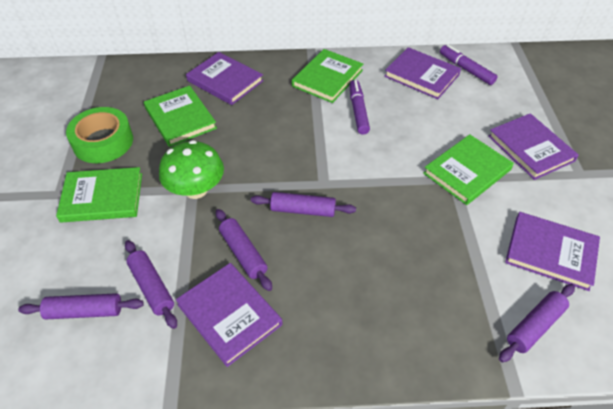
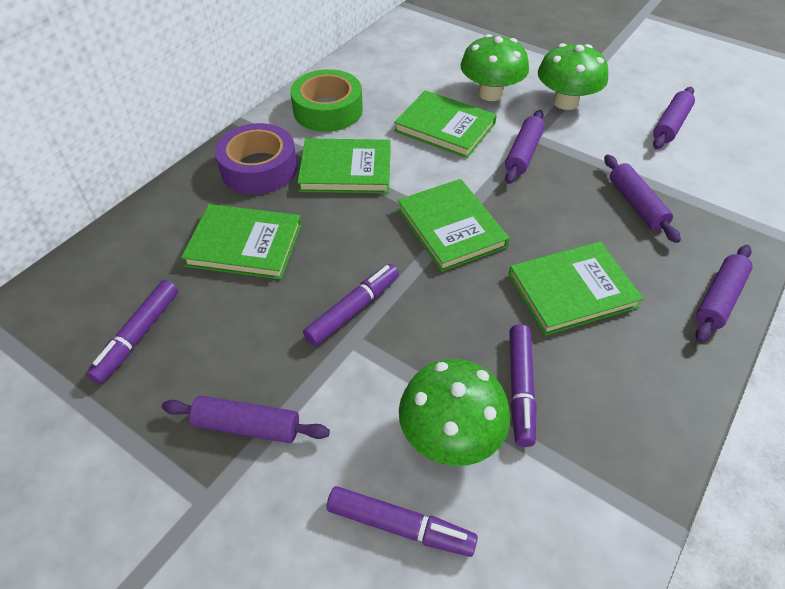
green book: 4 -> 5
green mushroom: 1 -> 3
purple book: 5 -> 0
purple marker: 2 -> 4
purple tape: 0 -> 1

